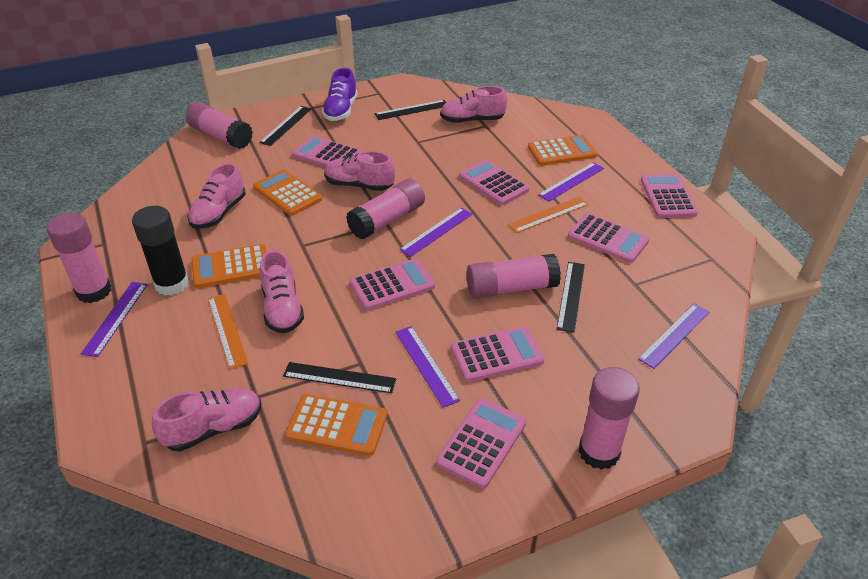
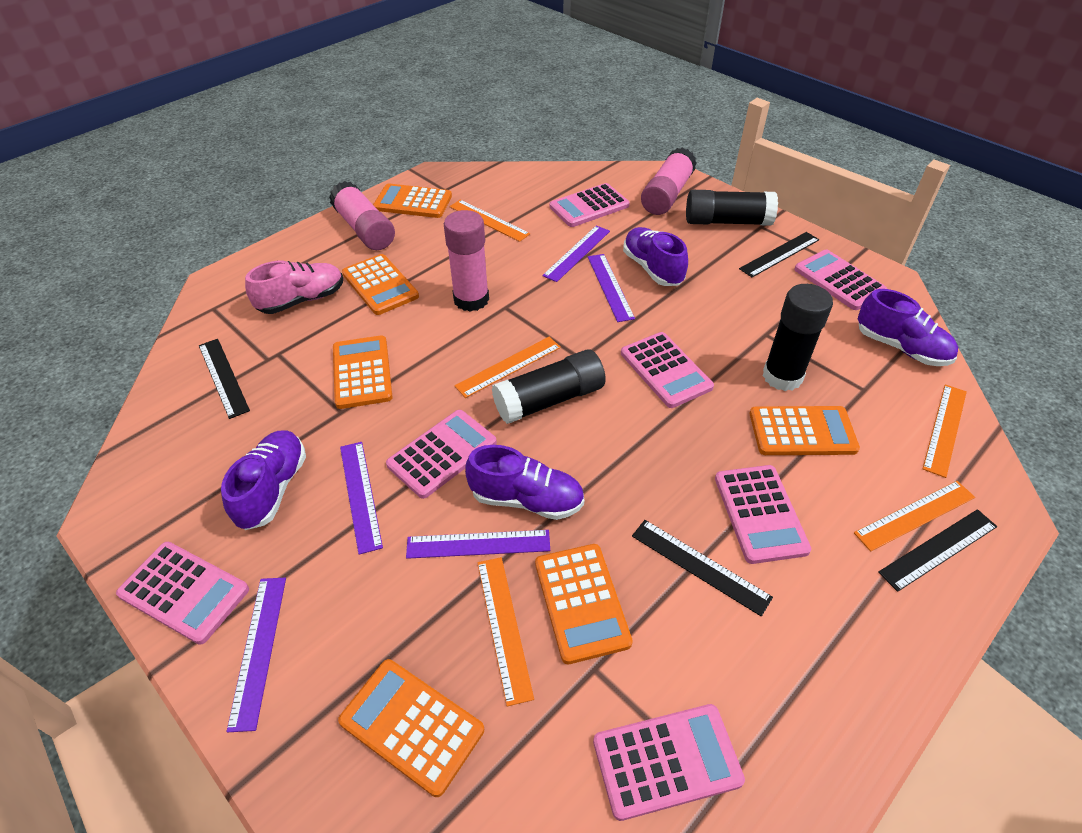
black glue stick: 1 -> 3
orange calculator: 4 -> 6
orange ruler: 2 -> 5
pink glue stick: 5 -> 3
pink shoe: 5 -> 1
purple shoe: 1 -> 4

